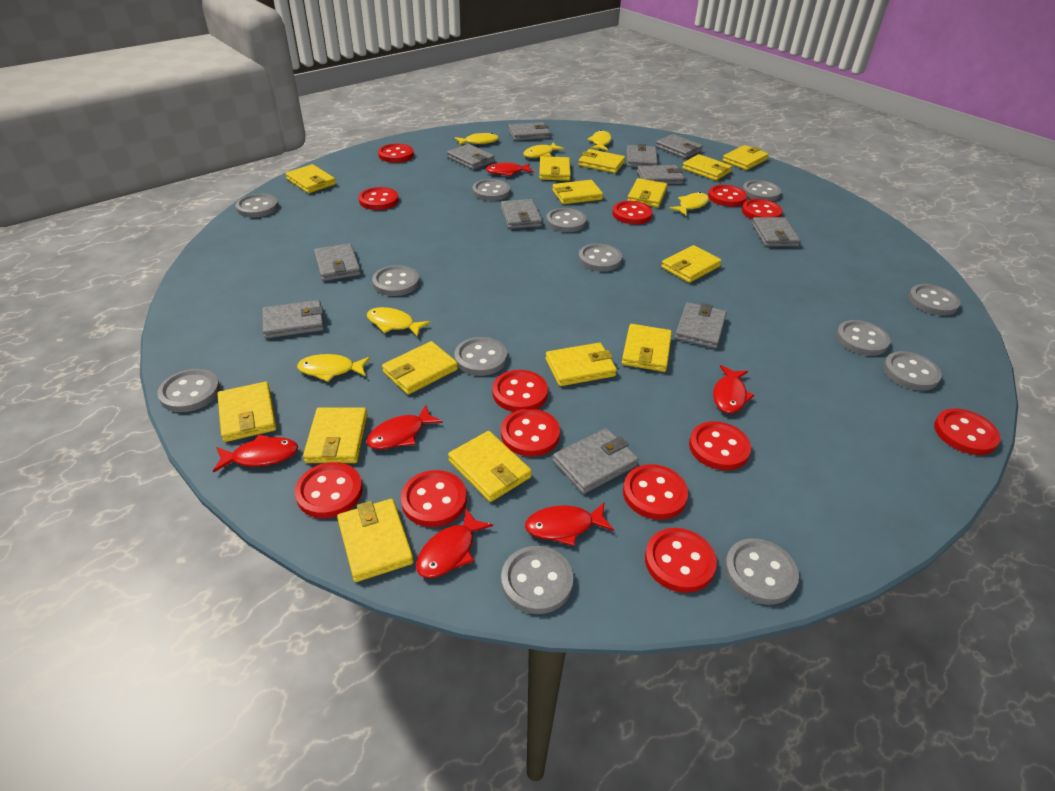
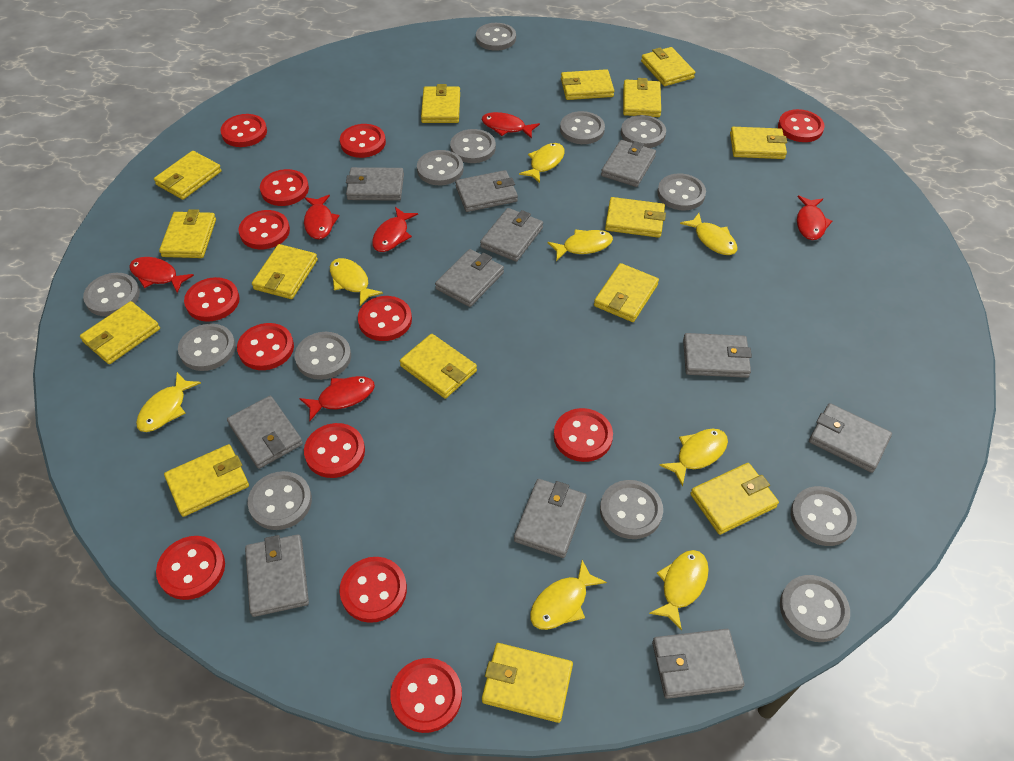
yellow fish: 6 -> 8

